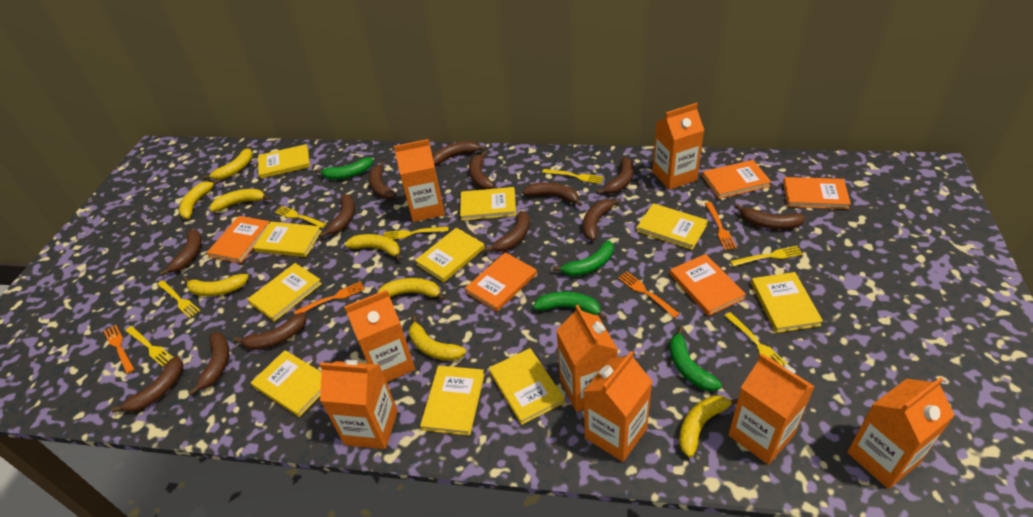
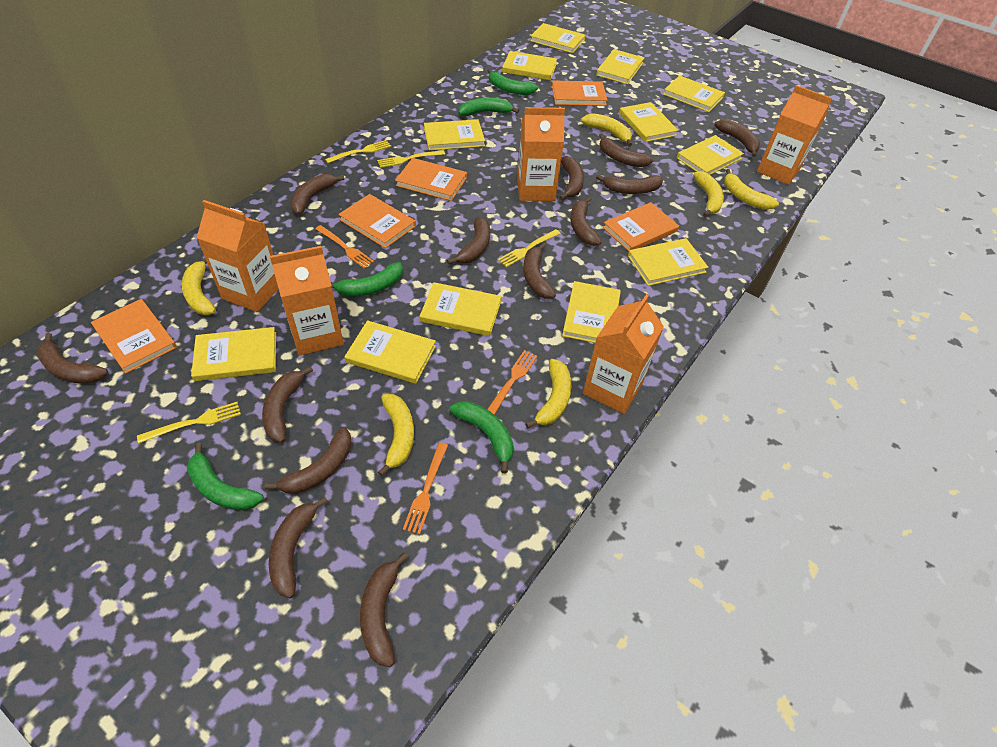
green banana: 4 -> 5
orange carton: 8 -> 5
orange fork: 4 -> 3
yellow banana: 8 -> 6
yellow book: 10 -> 12
yellow fork: 7 -> 4

